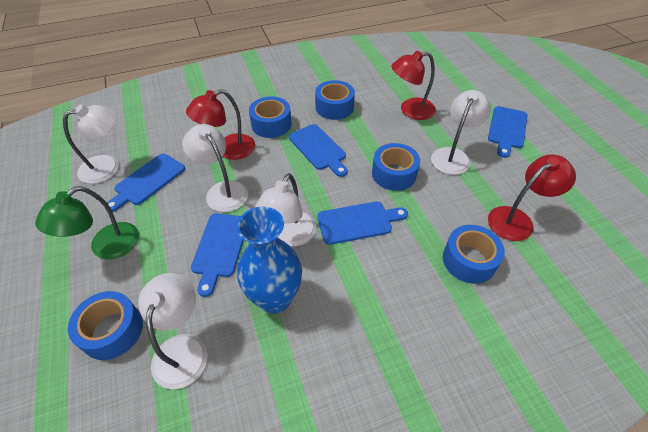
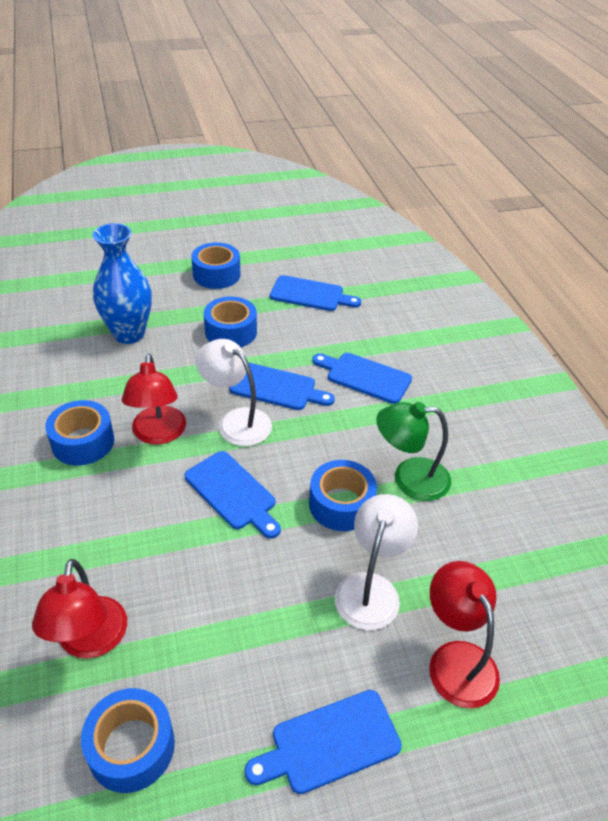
white lamp: 5 -> 2

